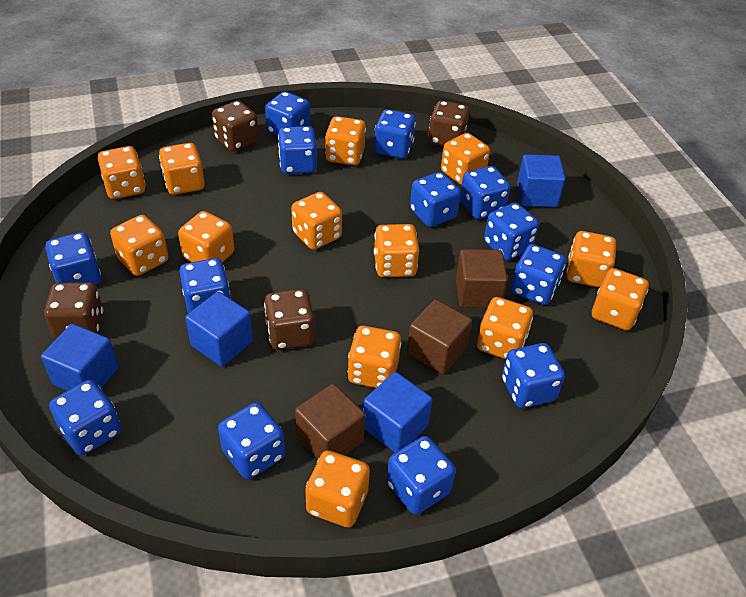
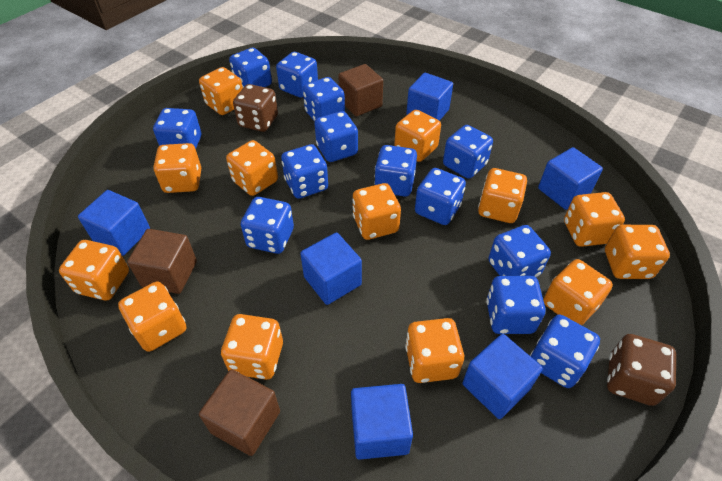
blue cube: 4 -> 6
brown dice: 4 -> 2

